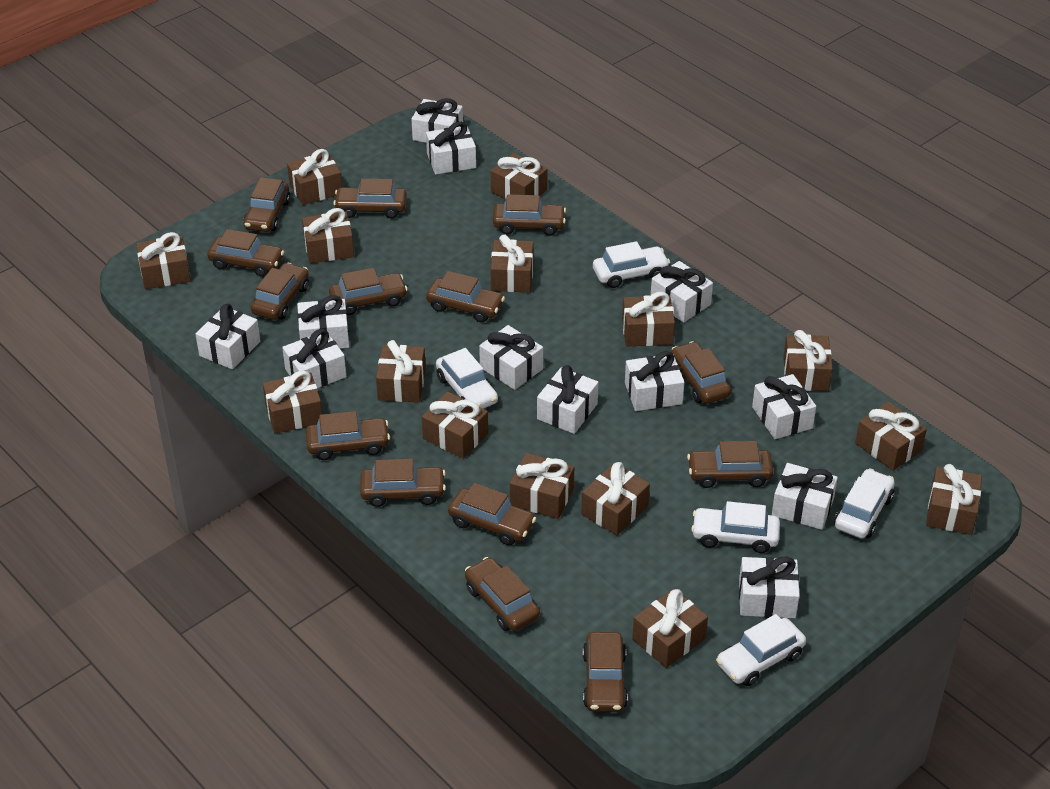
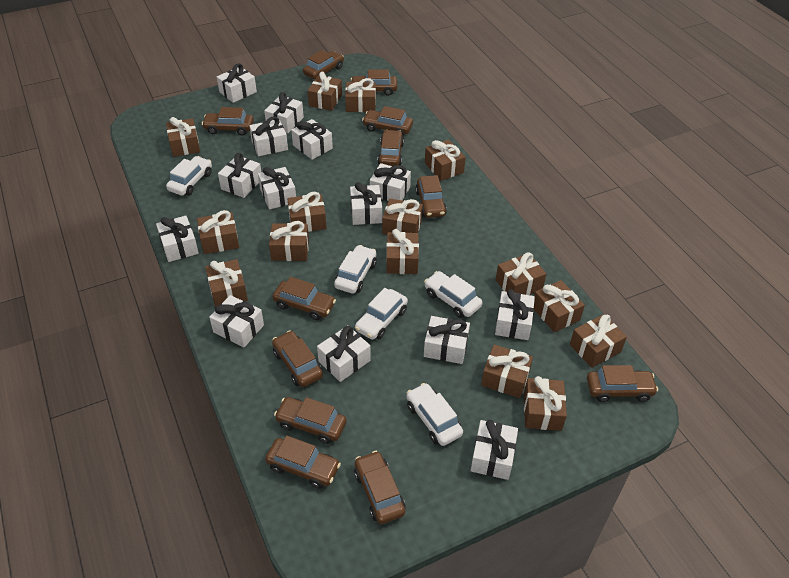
brown car: 14 -> 12
white gift: 12 -> 14

